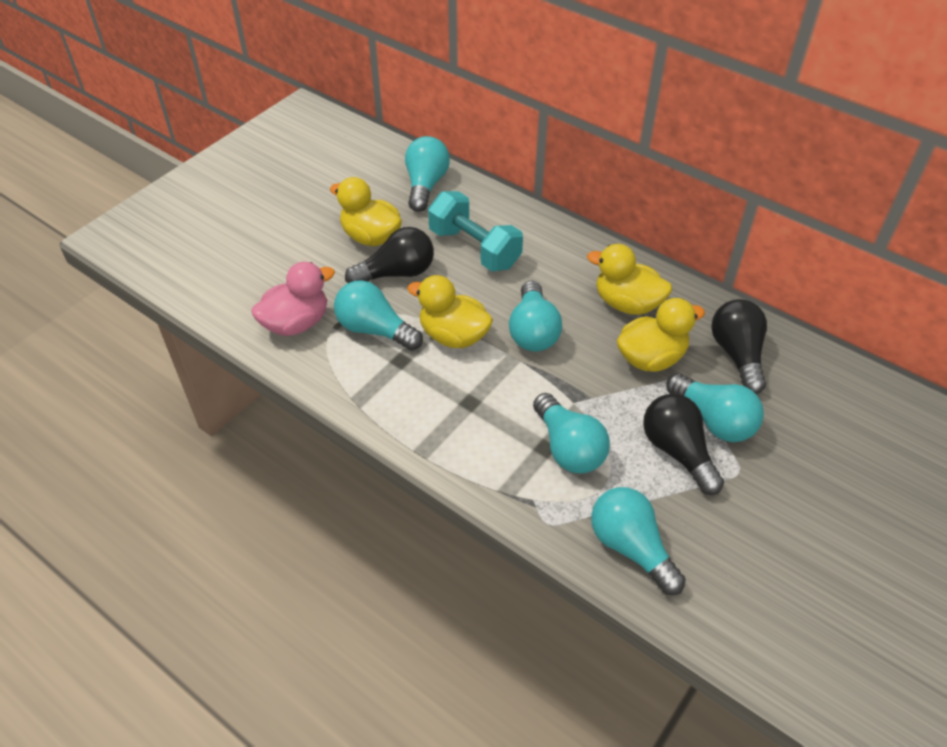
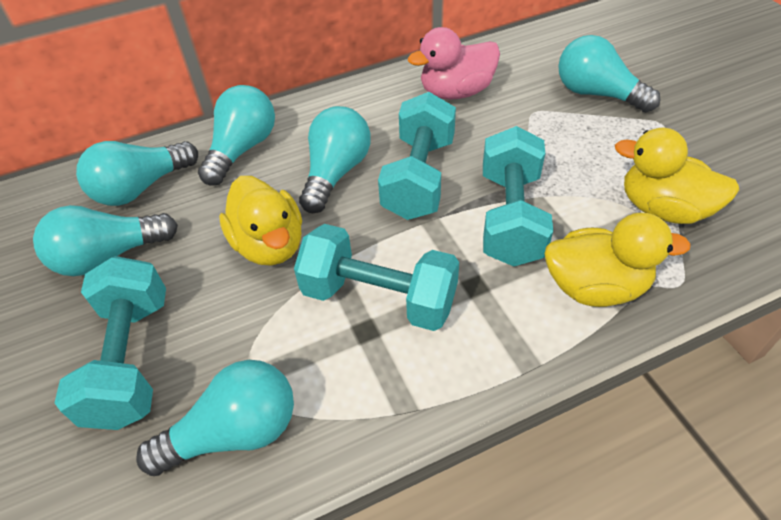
black light bulb: 3 -> 0
turquoise dumbbell: 1 -> 4
yellow duck: 4 -> 3

